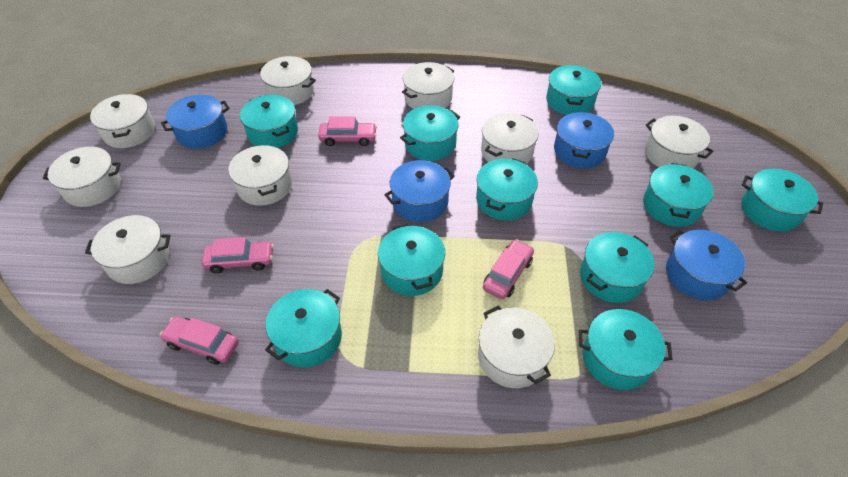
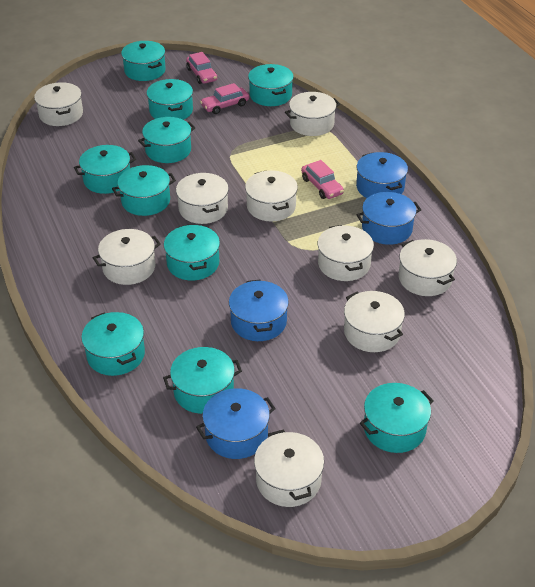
pink car: 4 -> 3

